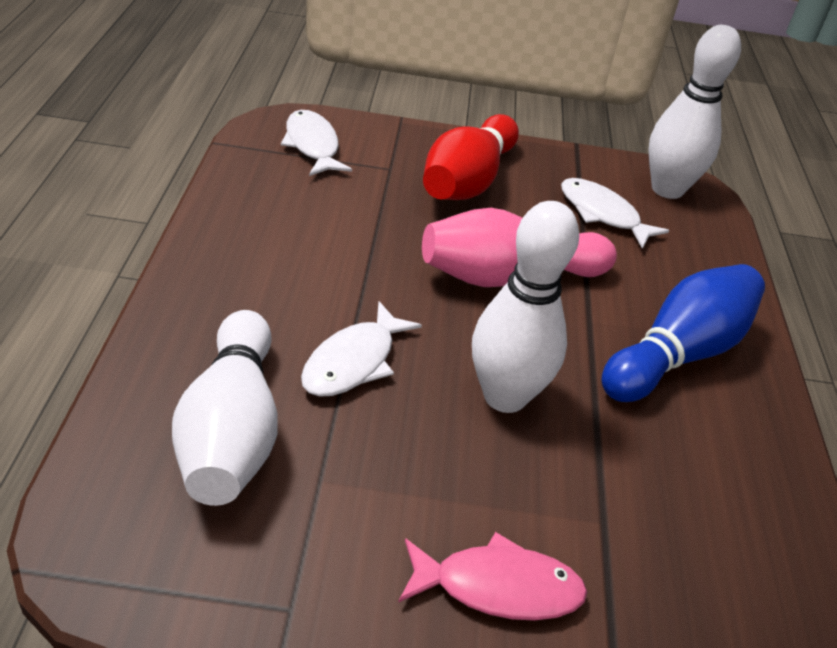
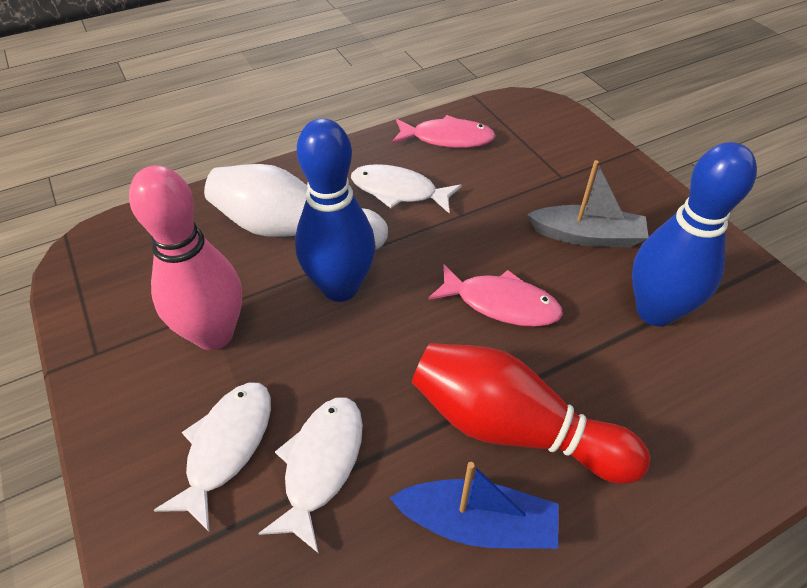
blue boat: 0 -> 1
blue bowling pin: 1 -> 2
grey boat: 0 -> 1
pink fish: 1 -> 2
white bowling pin: 3 -> 1

